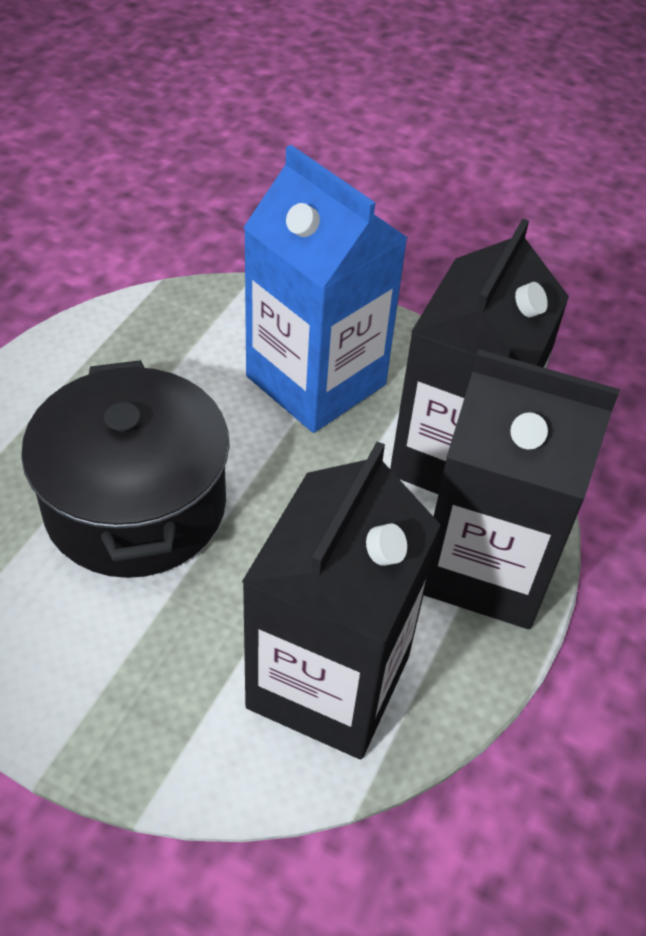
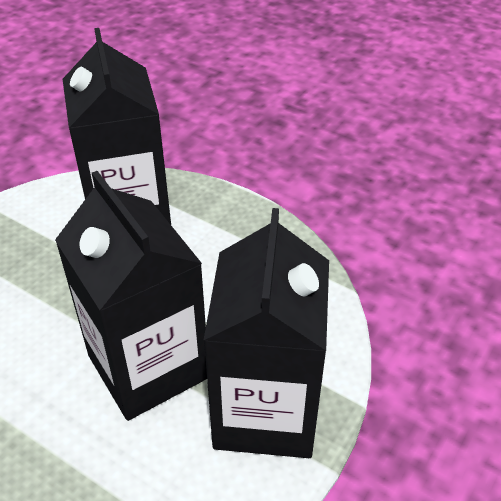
black pot: 1 -> 0
blue carton: 1 -> 0

